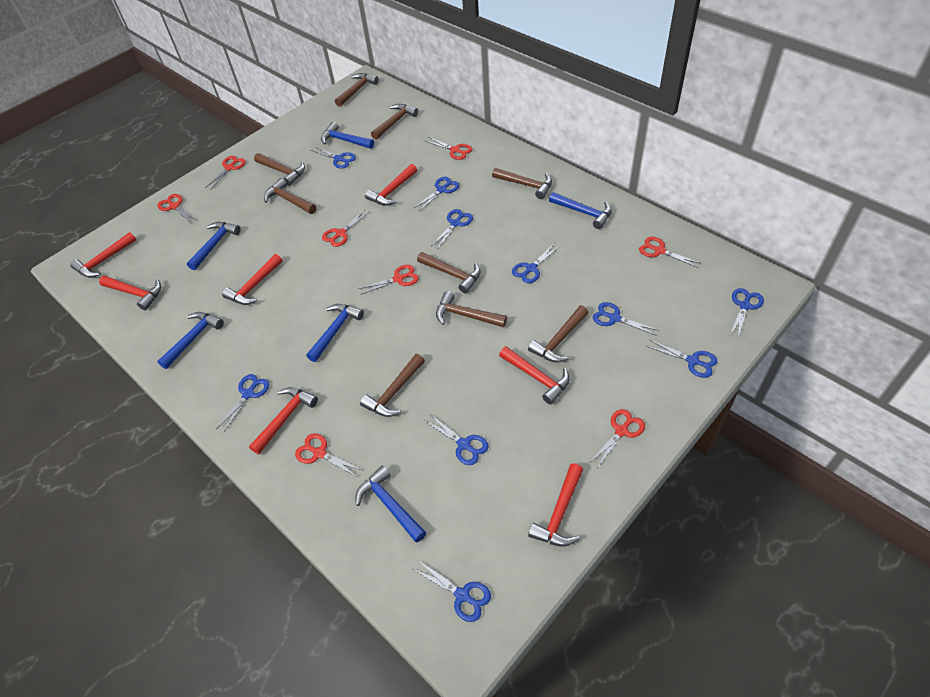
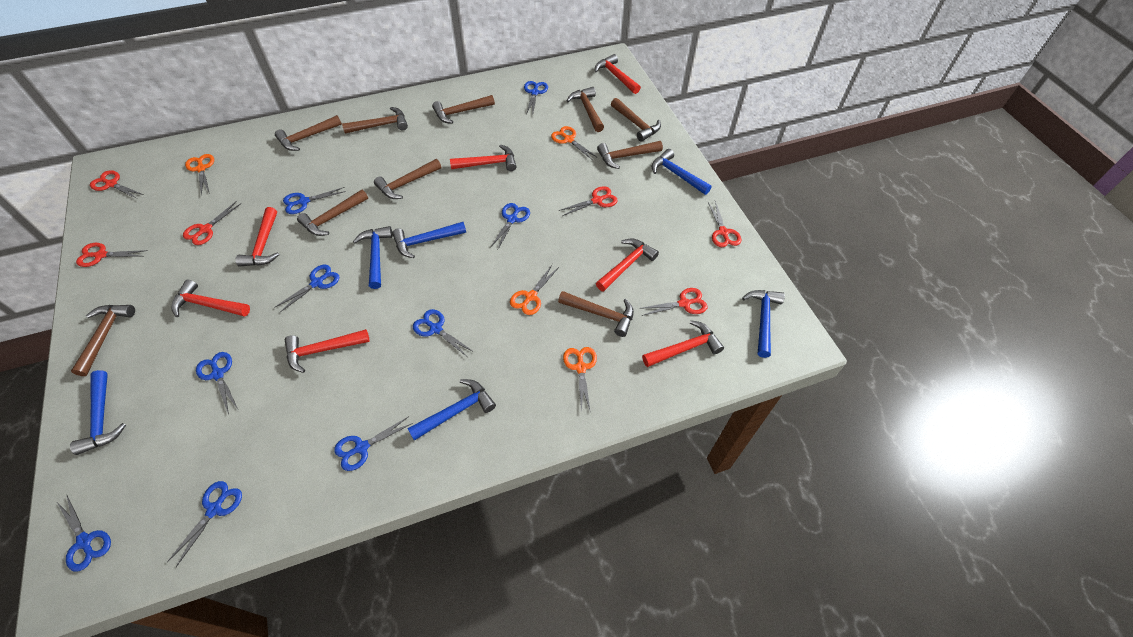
blue scissors: 10 -> 9
brown hammer: 9 -> 10
orange scissors: 0 -> 4
red scissors: 8 -> 6

